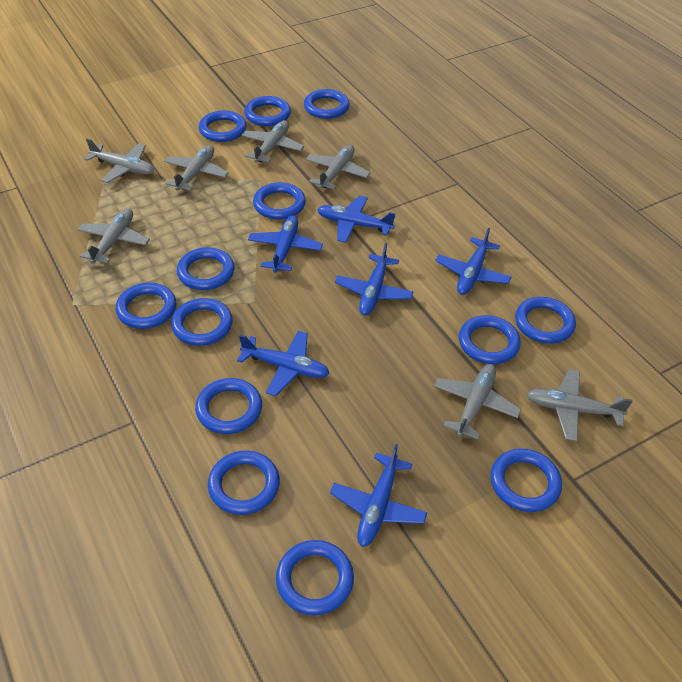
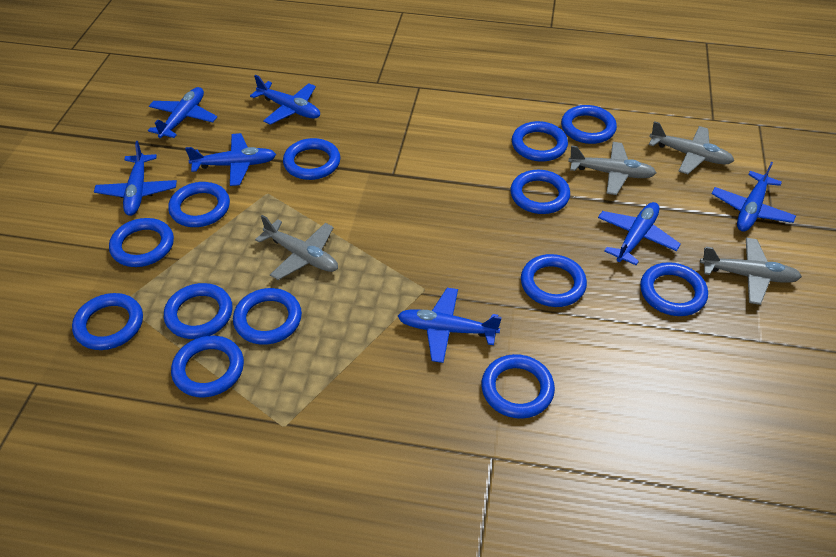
blue plane: 6 -> 7
grey plane: 7 -> 4

